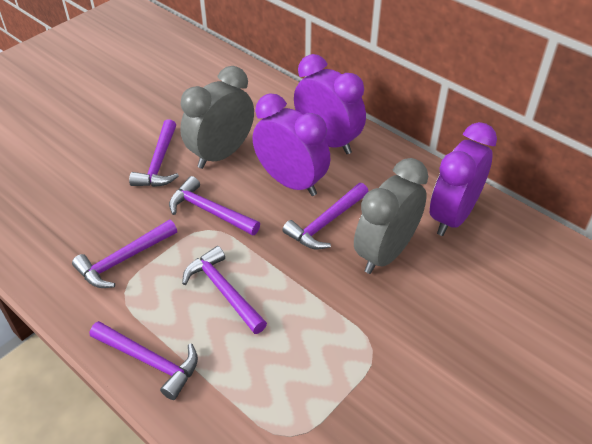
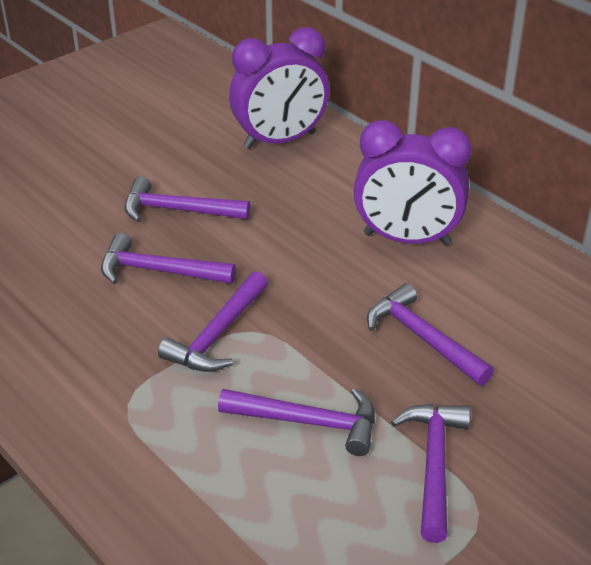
grey clock: 2 -> 0
purple clock: 3 -> 2

